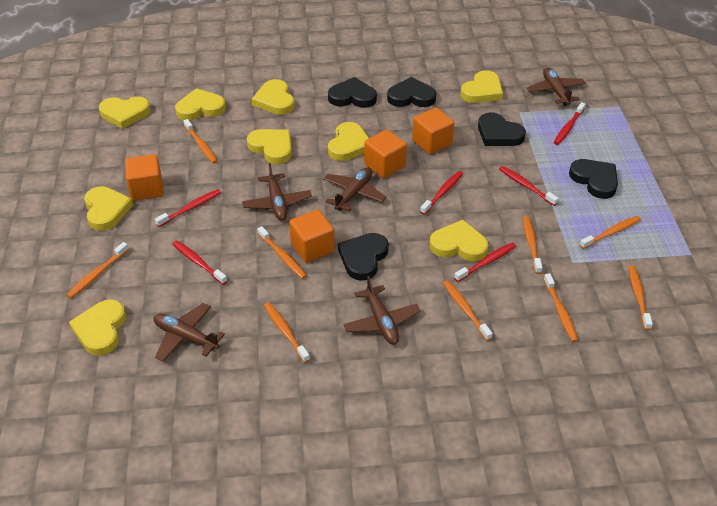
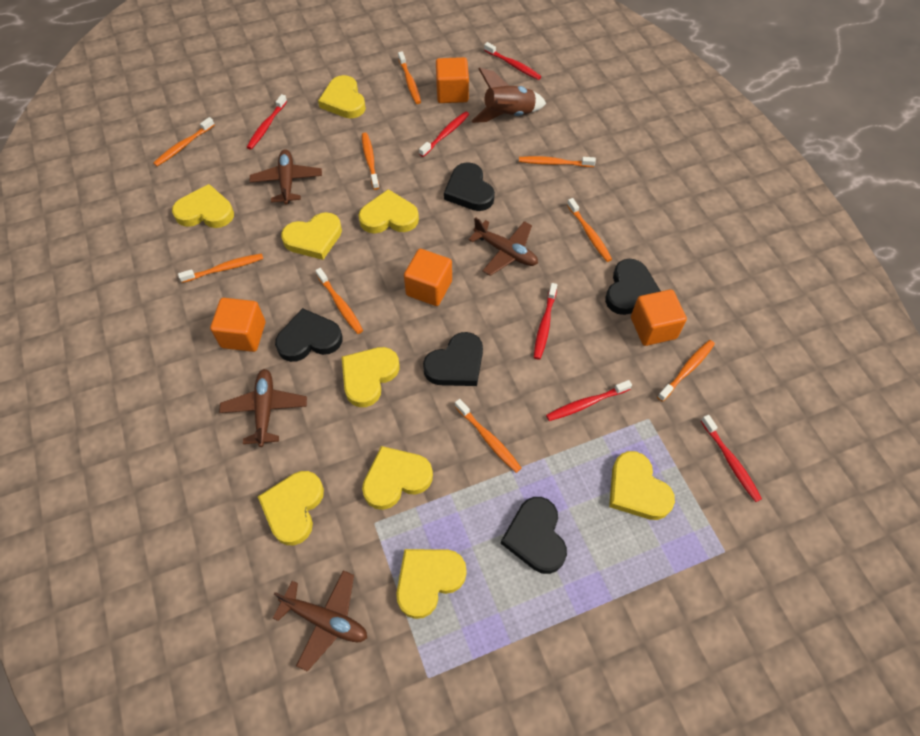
brown plane: 5 -> 4
brown rocket: 0 -> 1

